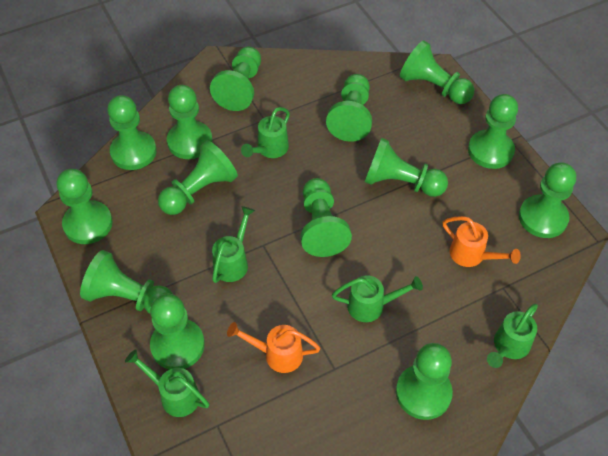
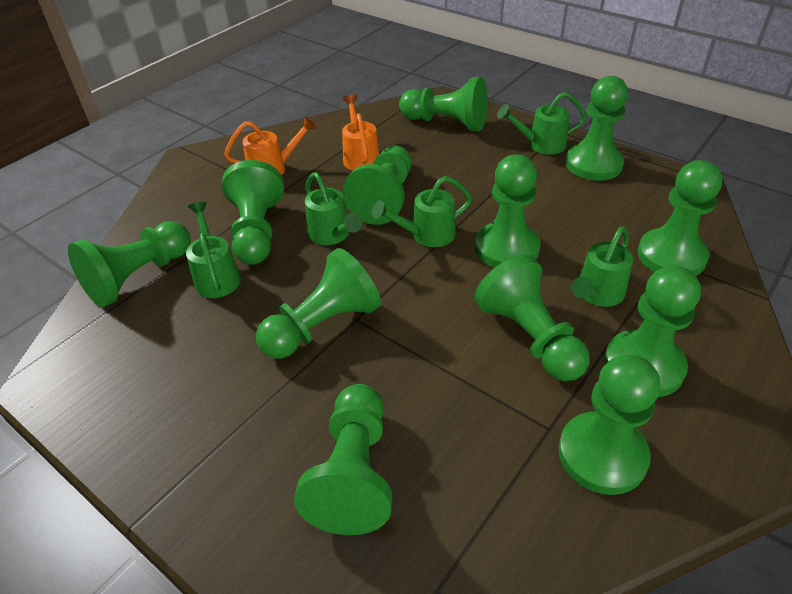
green pawn: 14 -> 12

